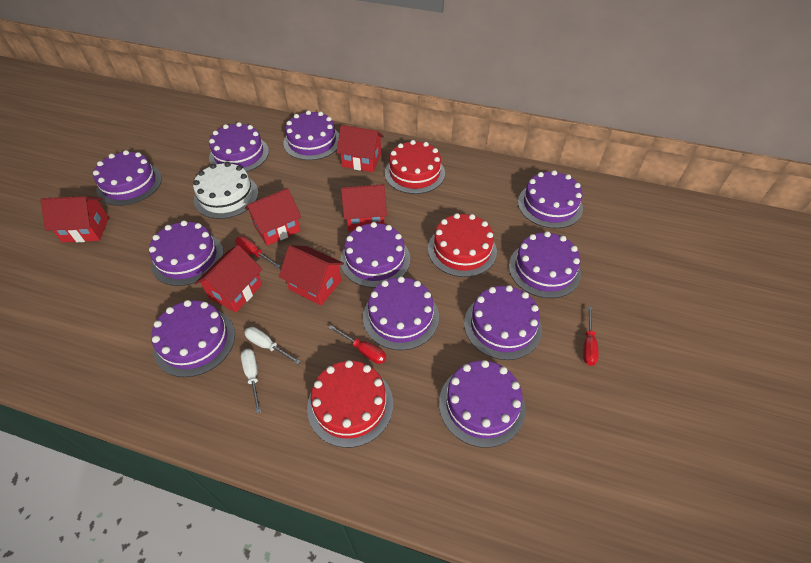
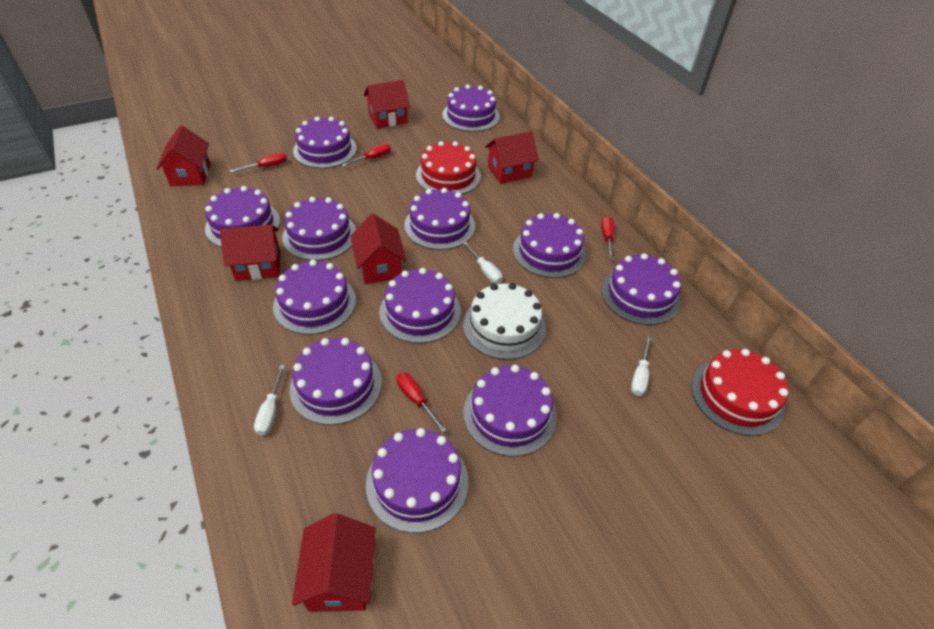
purple cake: 11 -> 12
red cake: 3 -> 2
red screwdriver: 3 -> 4
white screwdriver: 2 -> 3

